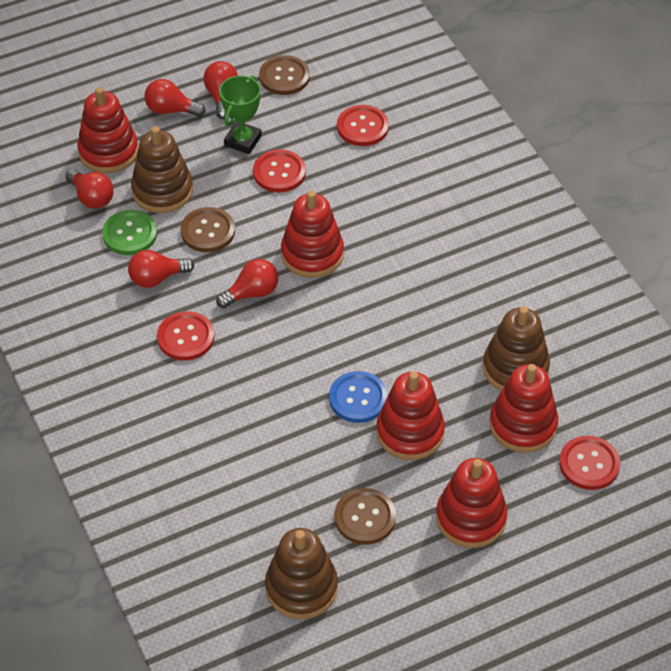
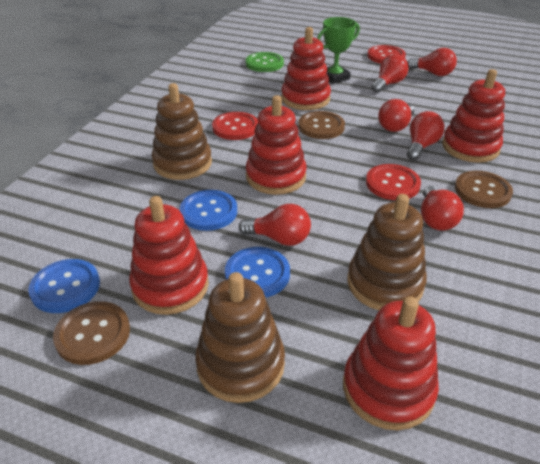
blue button: 1 -> 3
red button: 4 -> 3
red light bulb: 5 -> 6

